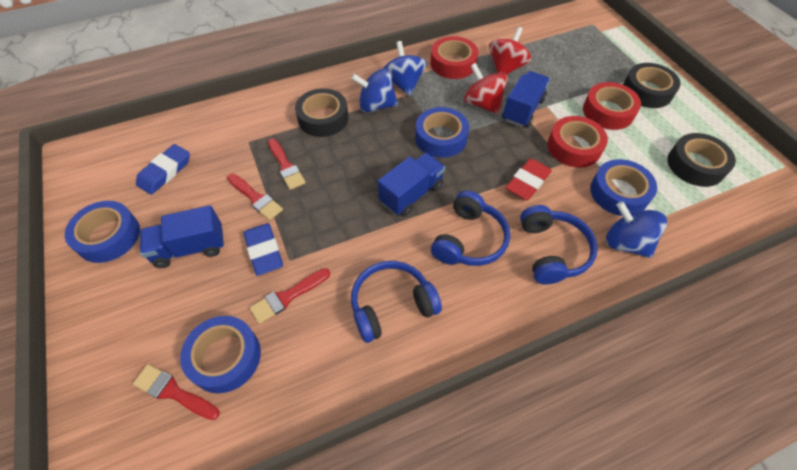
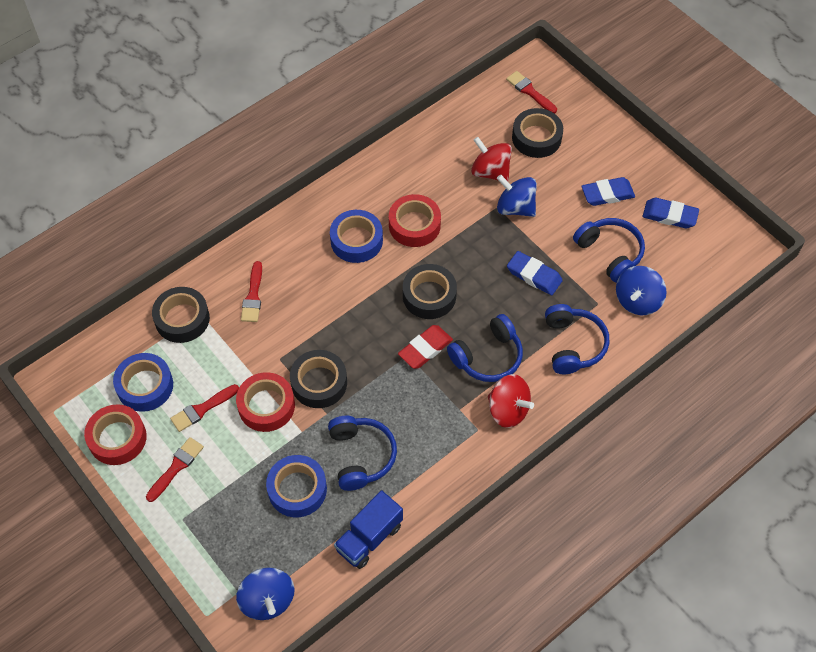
black tape: 3 -> 4
blue eraser: 2 -> 3
blue headphones: 3 -> 4
blue tape: 4 -> 3
blue truck: 3 -> 1

